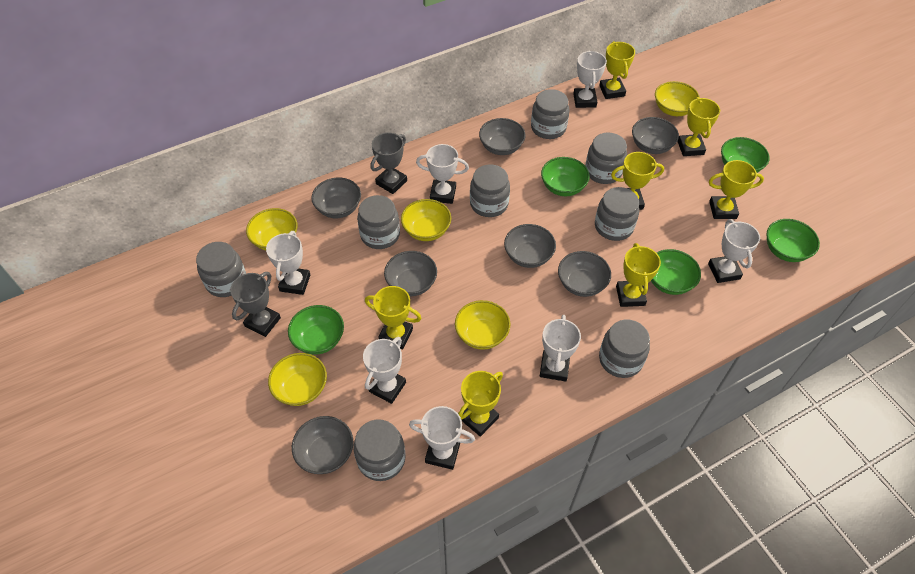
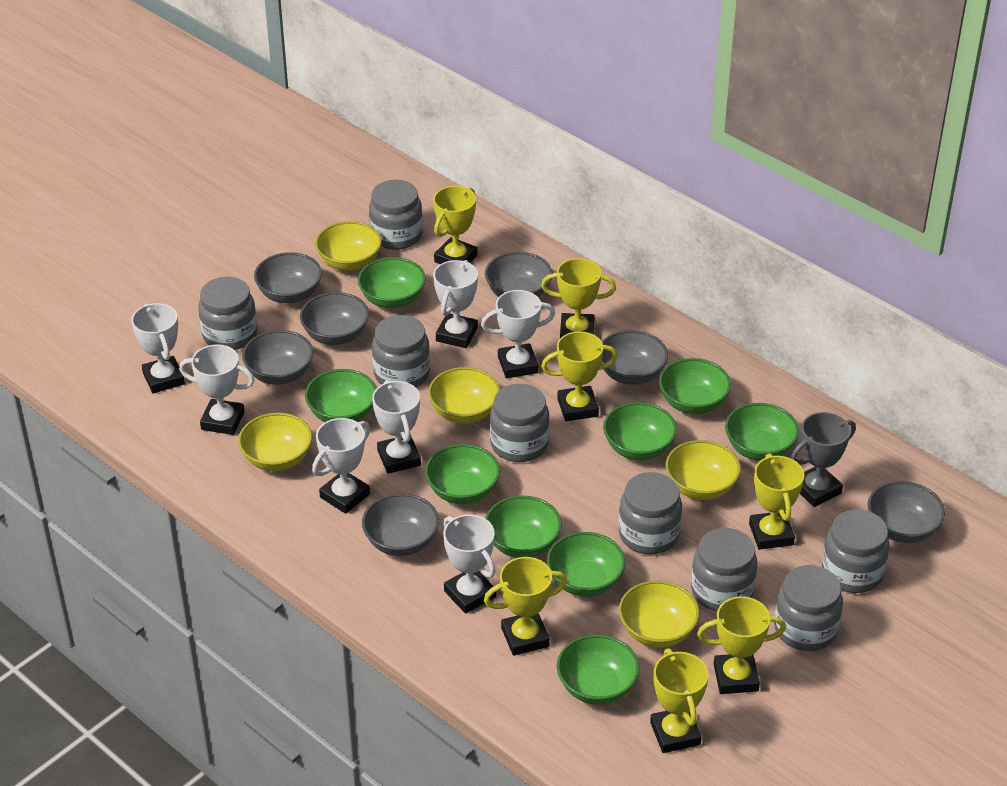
green bowl: 5 -> 9
grey trophy: 2 -> 1

